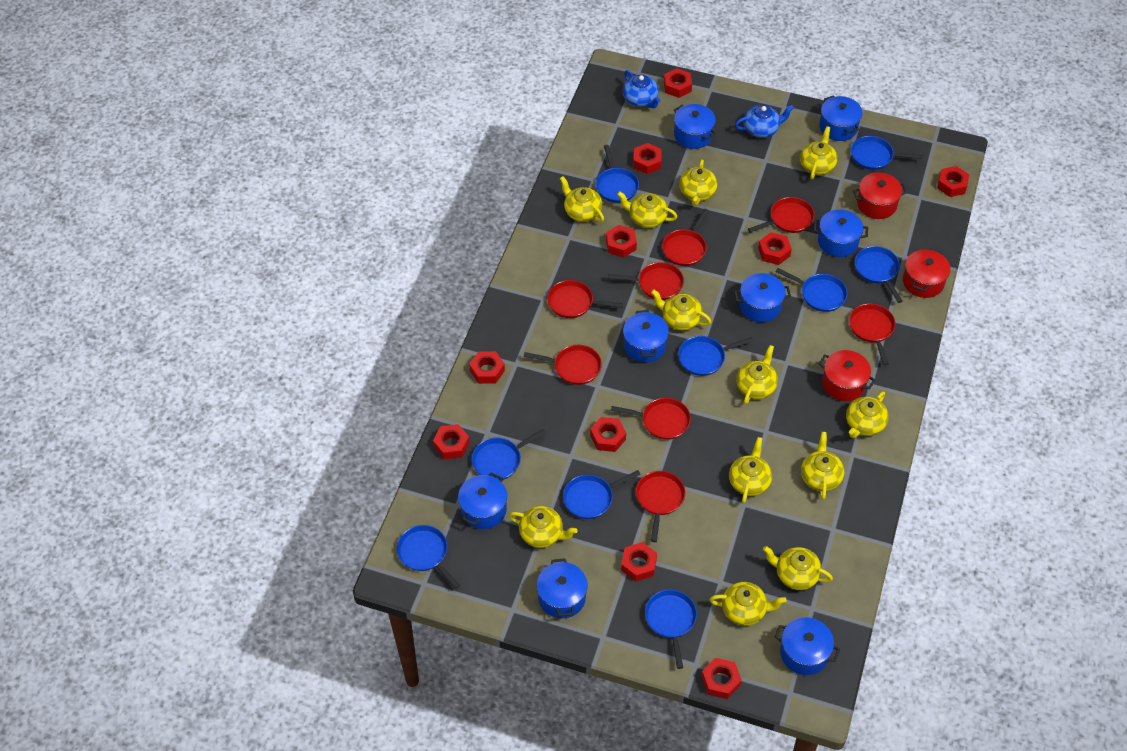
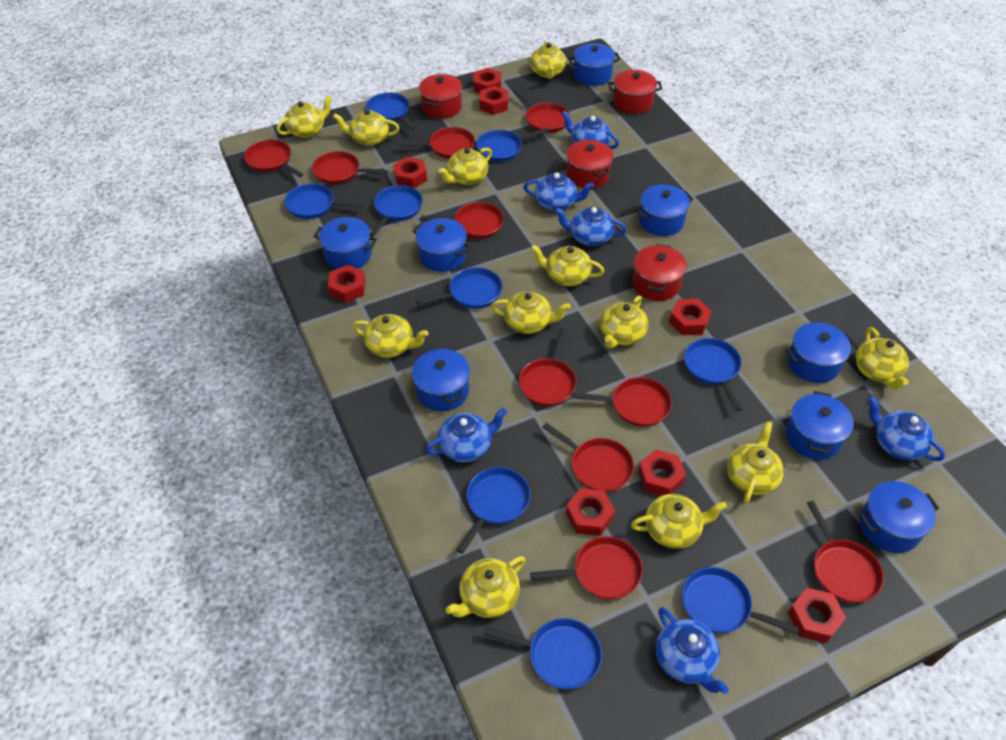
blue teapot: 2 -> 6
red nut: 10 -> 8
red pan: 8 -> 10
red pot: 3 -> 4

